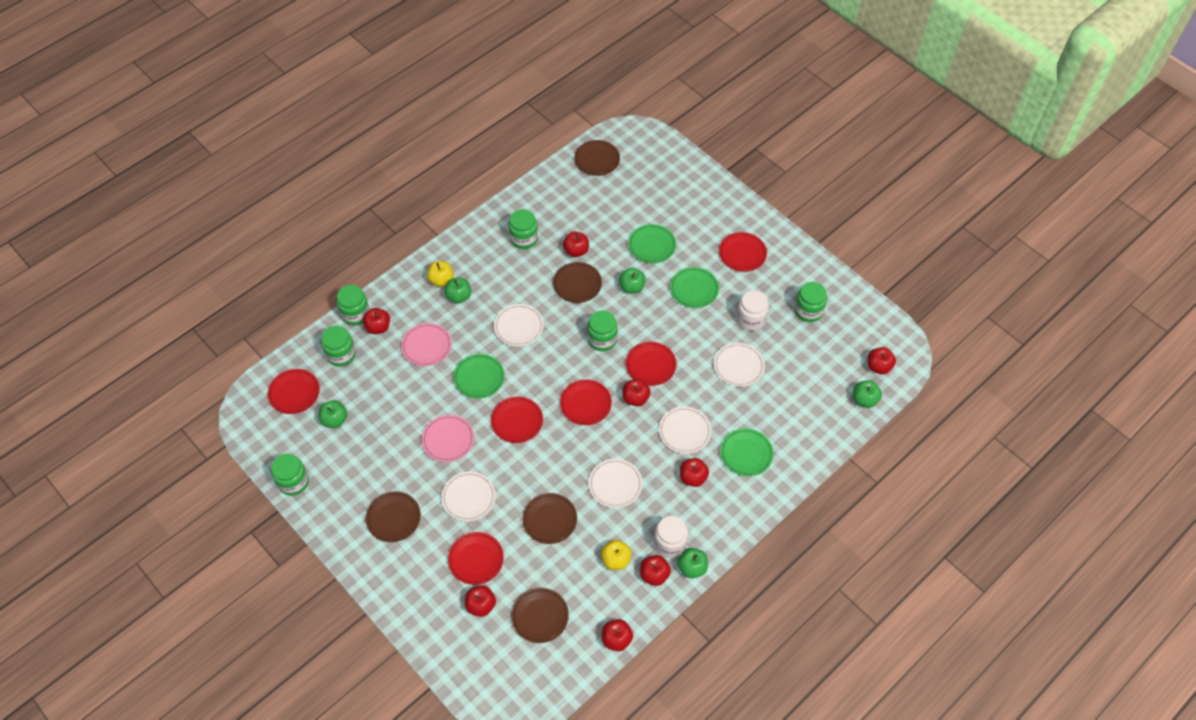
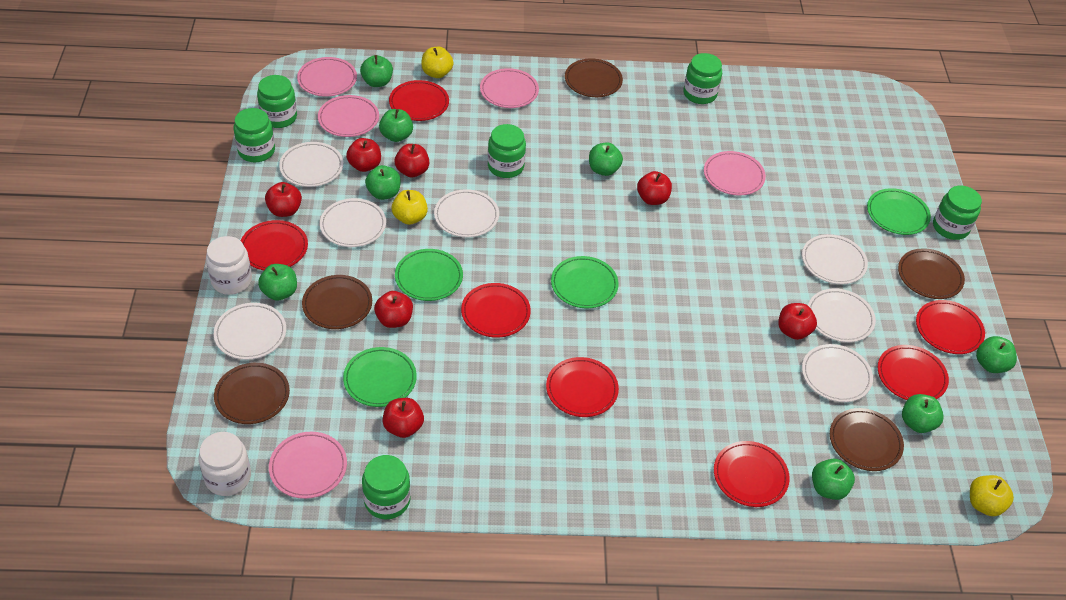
green apple: 5 -> 8
pink plate: 2 -> 5
red apple: 8 -> 7
red plate: 6 -> 7
white plate: 5 -> 7
yellow apple: 2 -> 3

